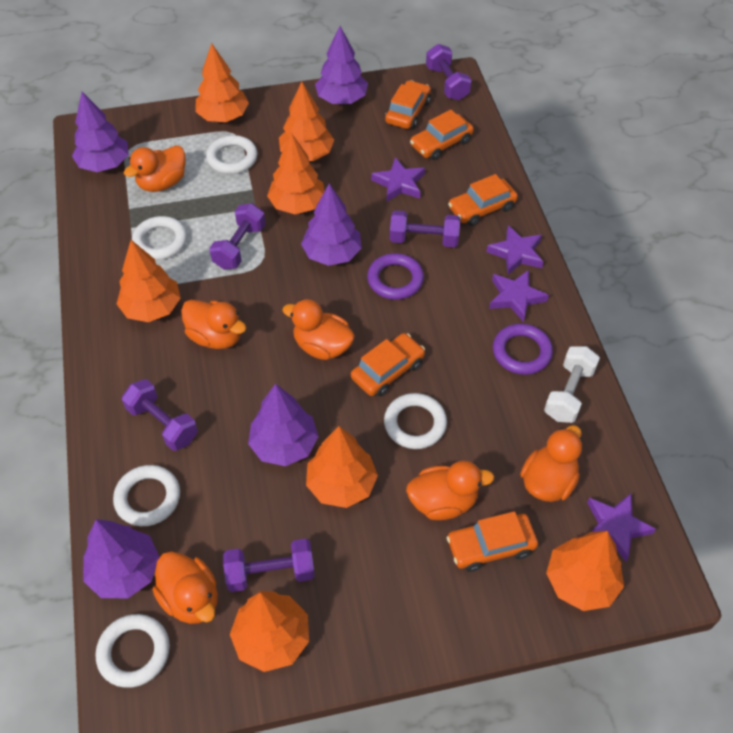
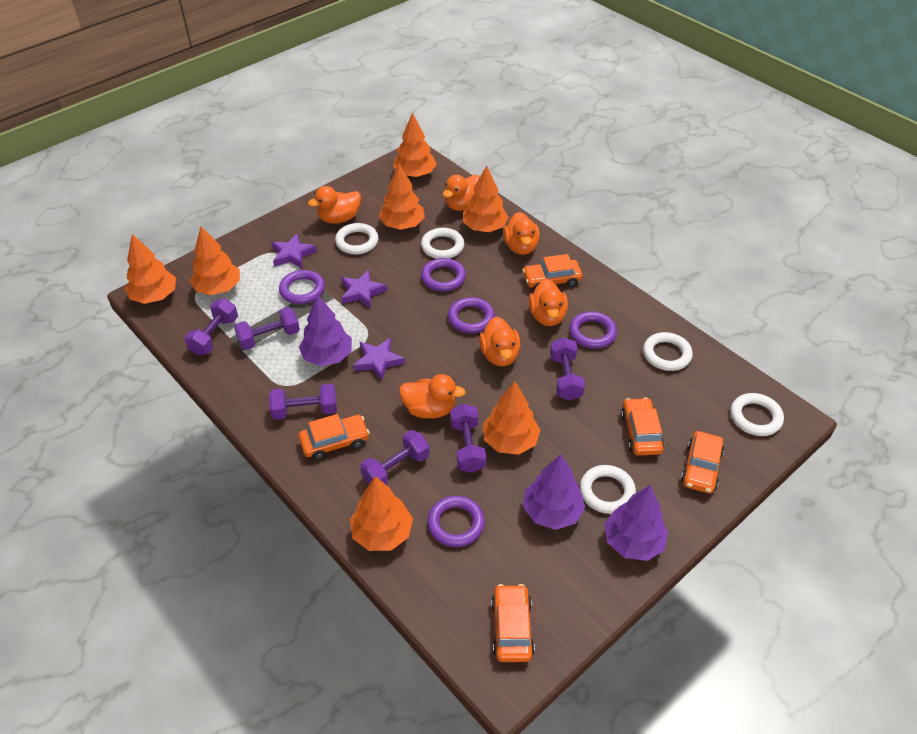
purple dumbbell: 5 -> 6
purple ring: 2 -> 5
purple star: 4 -> 3
purple tree: 5 -> 3
white dumbbell: 1 -> 0

